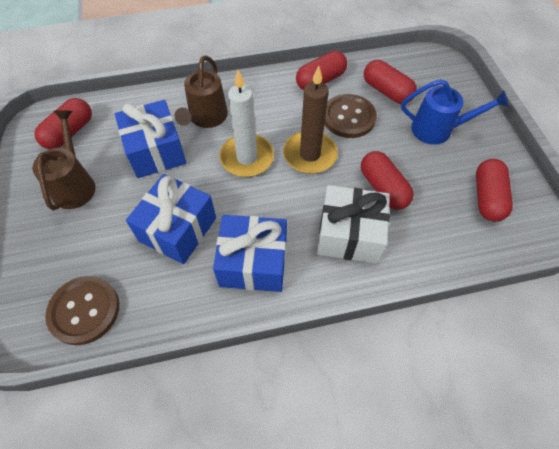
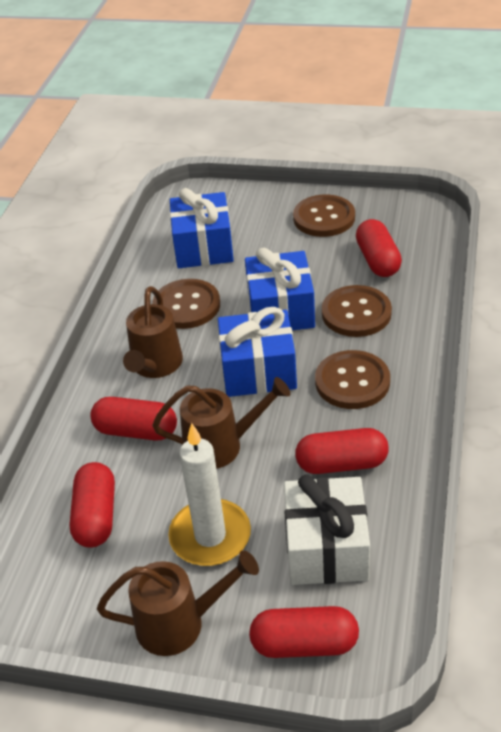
blue watering can: 1 -> 0
brown button: 2 -> 4
brown candle: 1 -> 0
brown watering can: 2 -> 3

